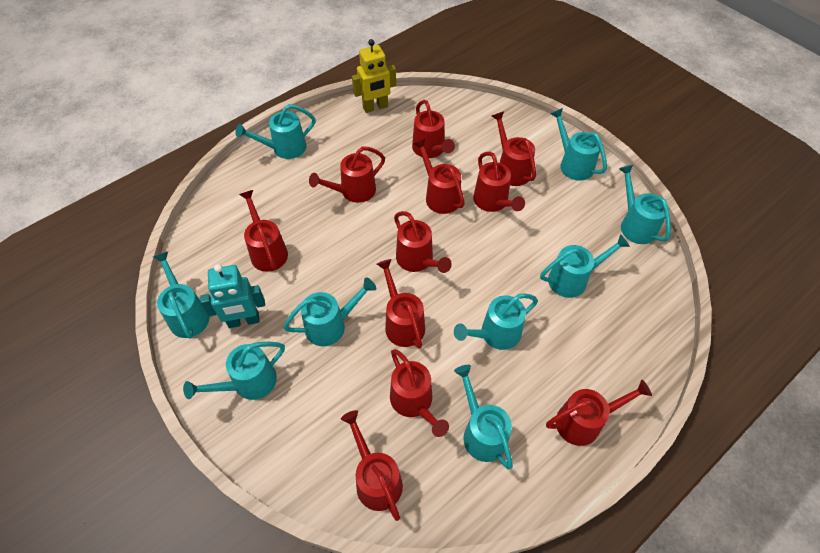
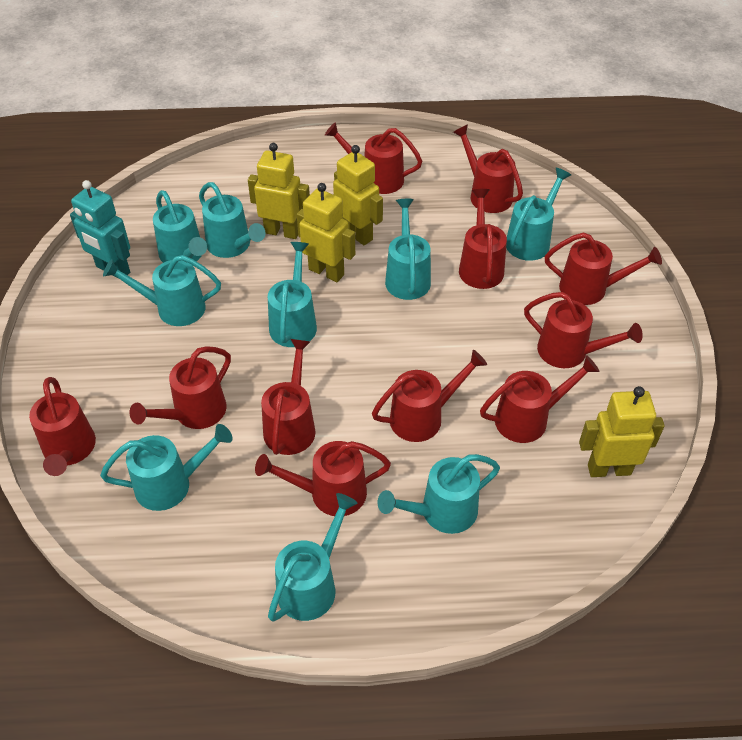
yellow robot: 1 -> 4

